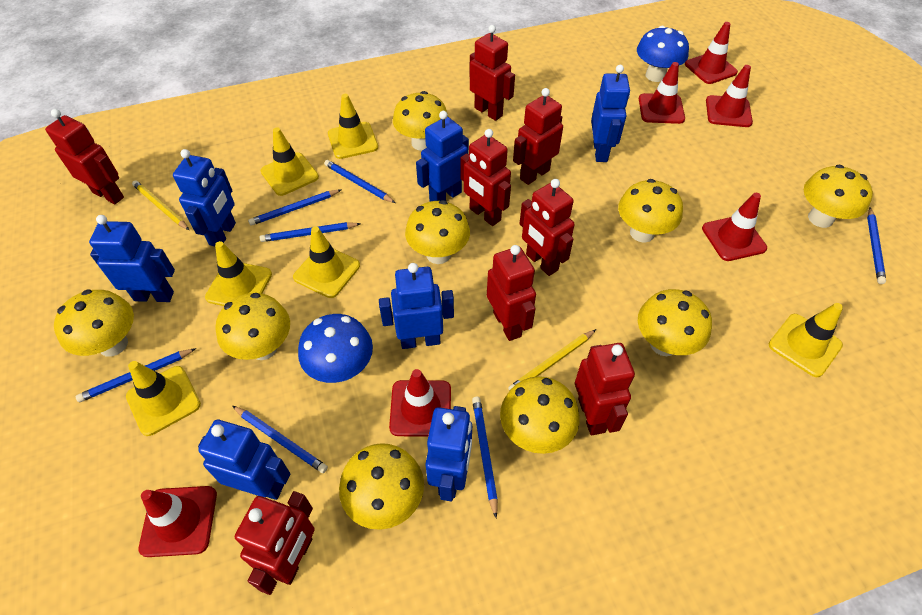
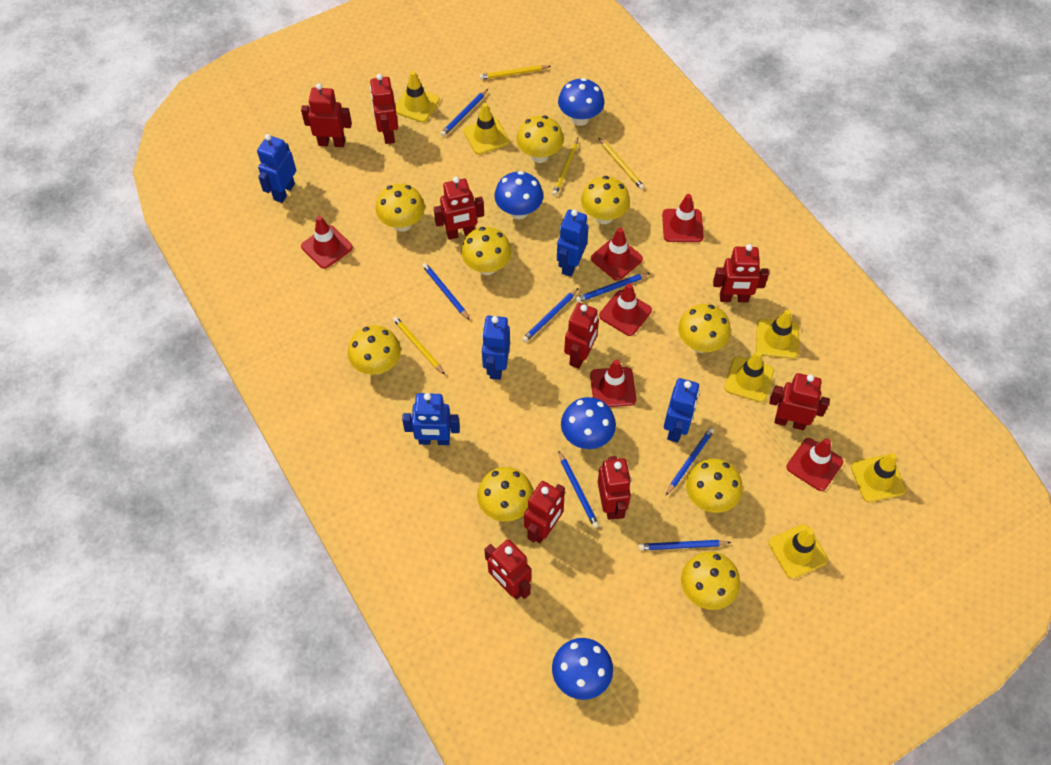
blue mushroom: 2 -> 4
blue robot: 7 -> 5
red robot: 8 -> 9
yellow pencil: 2 -> 4

